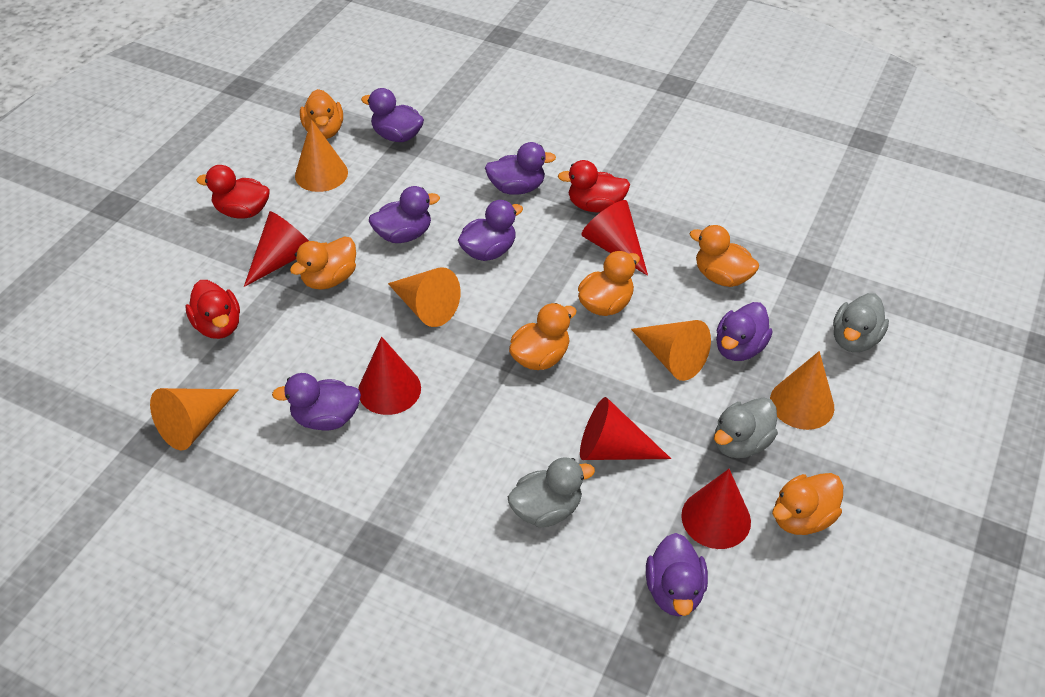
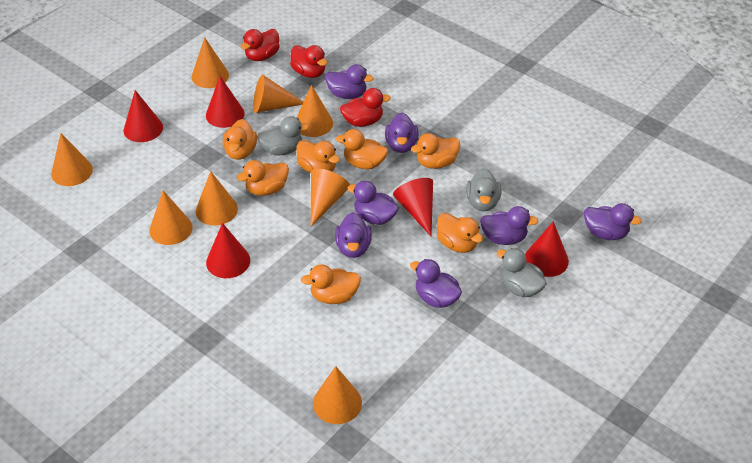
orange cone: 5 -> 8
orange duck: 6 -> 7

